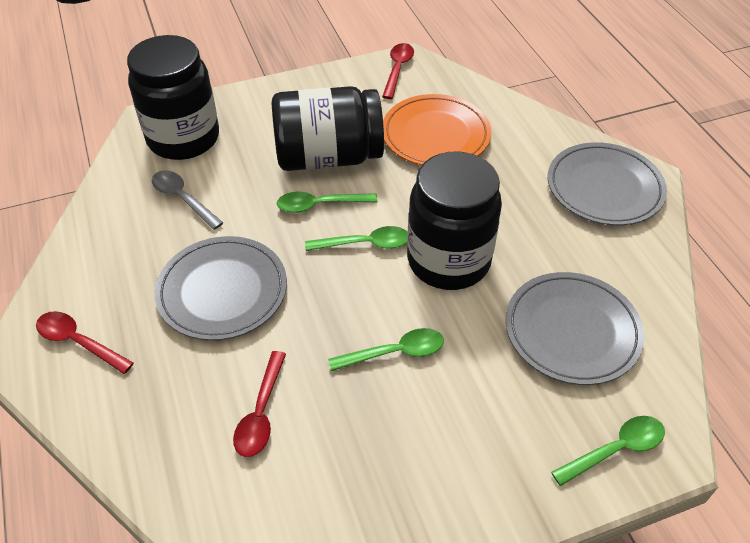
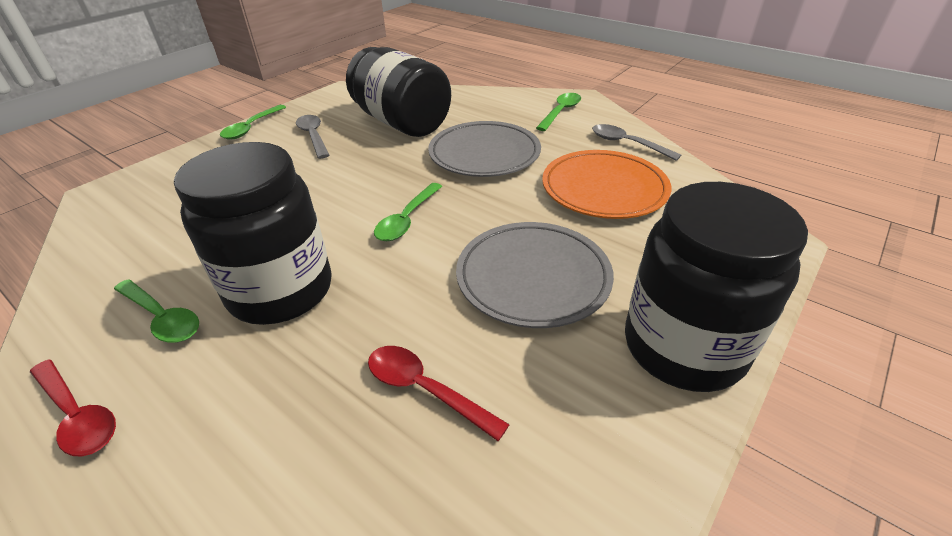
grey plate: 3 -> 2
grey spoon: 1 -> 2
red spoon: 3 -> 2

